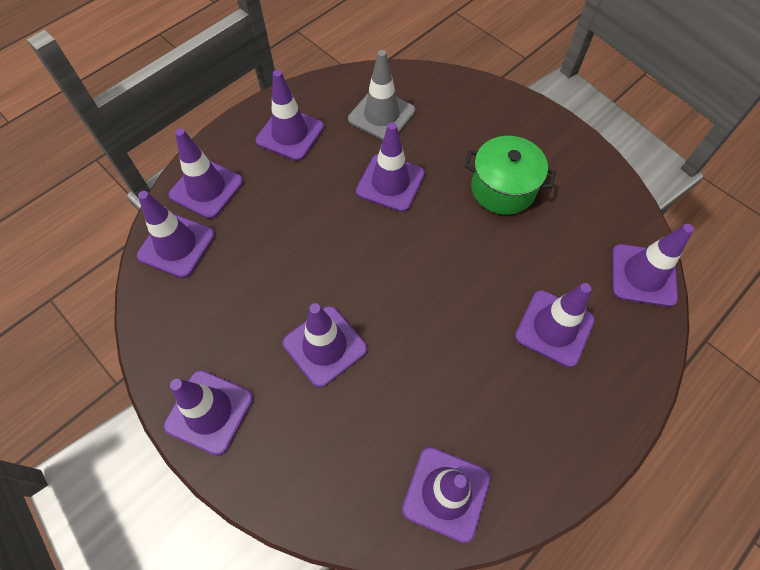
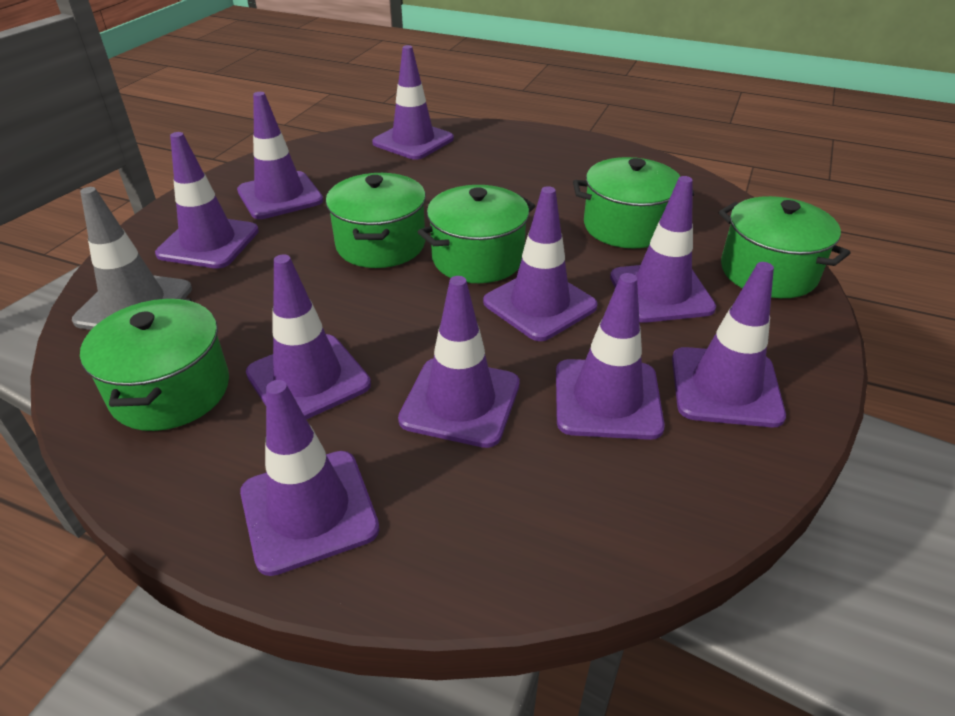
green pot: 1 -> 5
purple traffic cone: 9 -> 10

